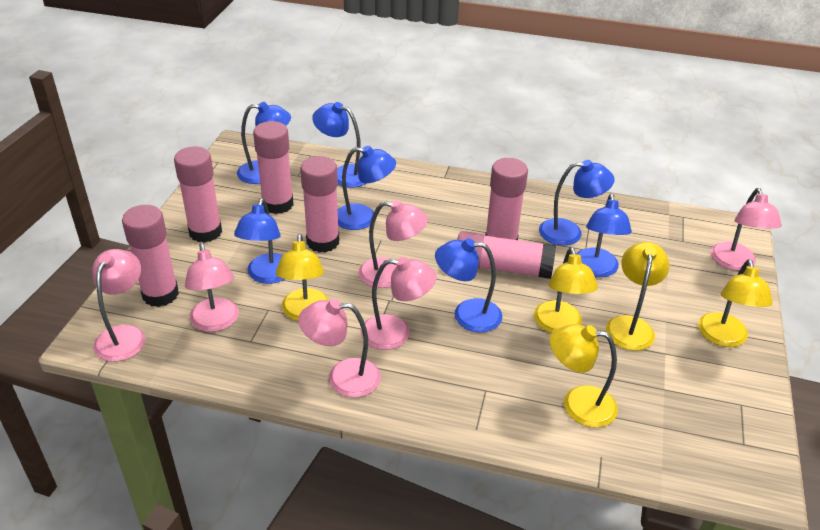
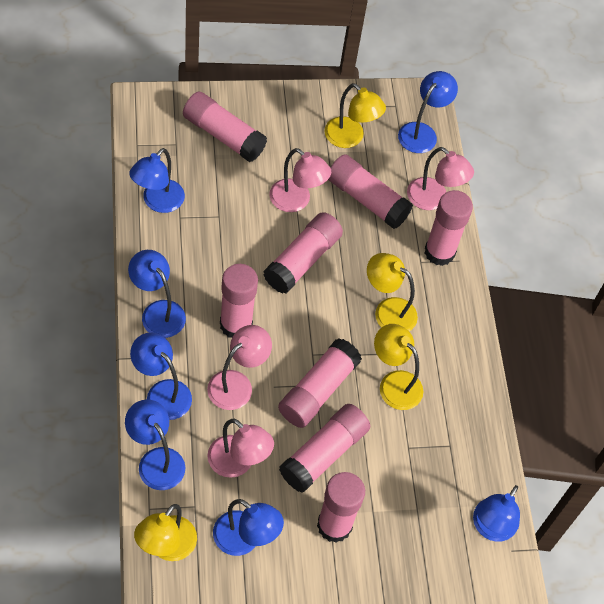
pink glue stick: 6 -> 8
pink lamp: 6 -> 4
yellow lamp: 5 -> 4

